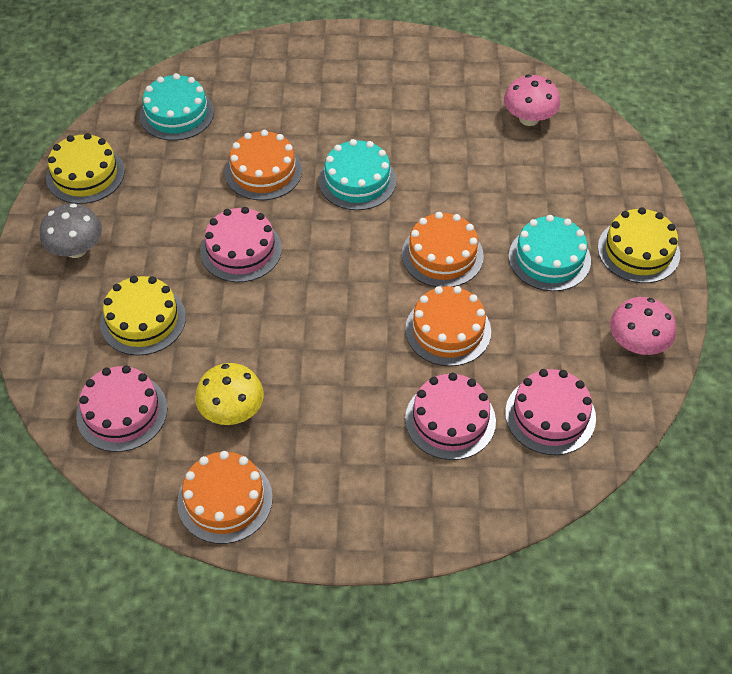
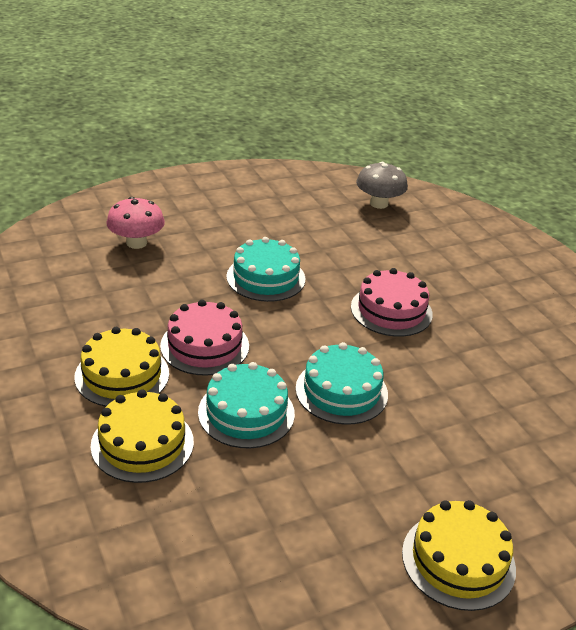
orange cake: 4 -> 0
pink cake: 4 -> 2
pink mushroom: 2 -> 1
yellow mushroom: 1 -> 0

